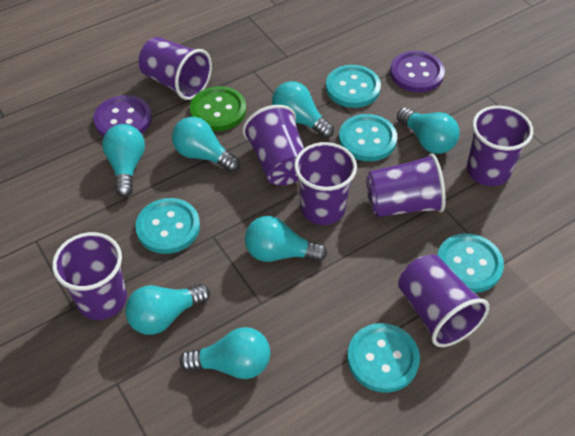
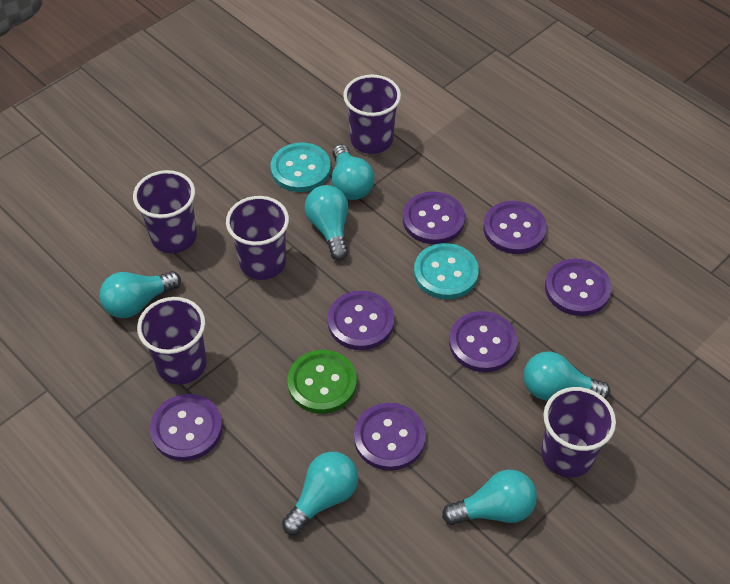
purple button: 2 -> 7
purple cup: 7 -> 5
turquoise button: 5 -> 2
turquoise light bulb: 7 -> 6

